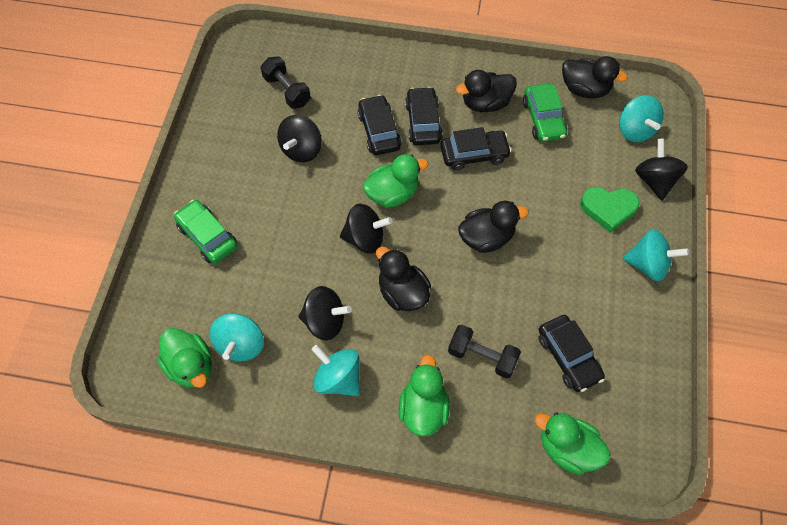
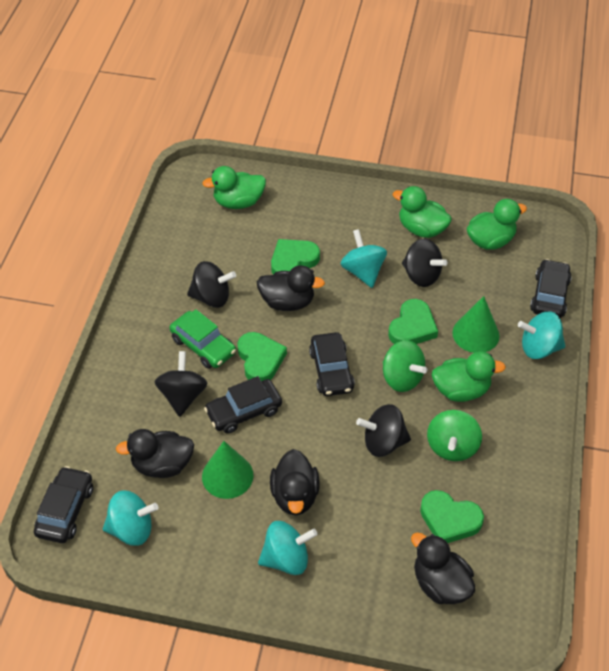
black dumbbell: 2 -> 0
green car: 2 -> 1
green cone: 0 -> 2
green heart: 1 -> 4
green spinning top: 0 -> 2

